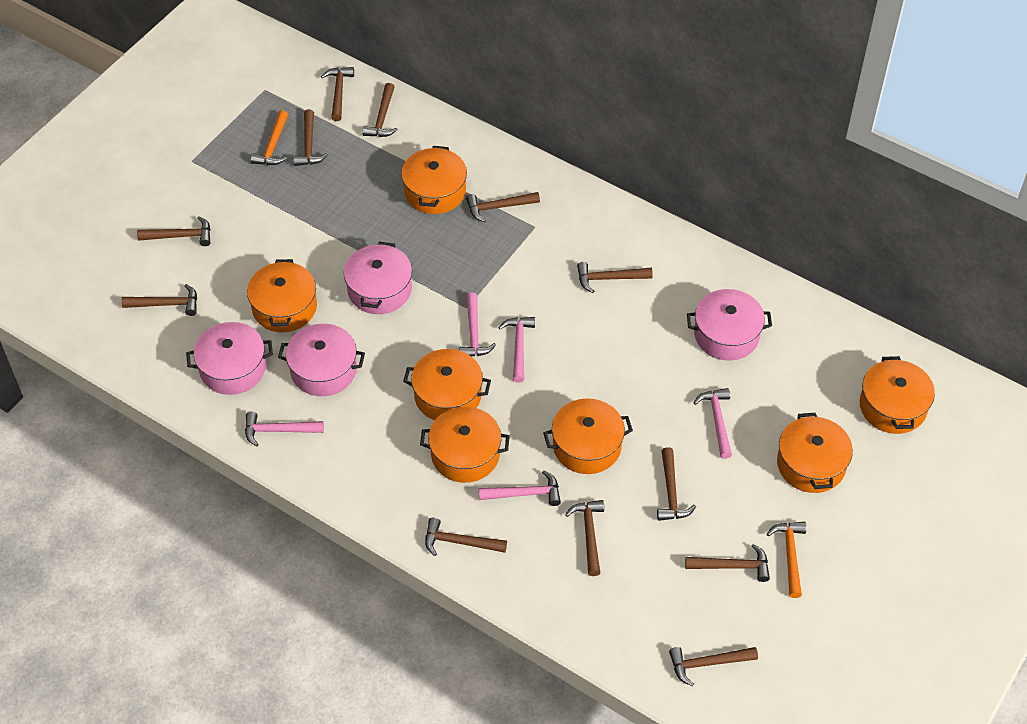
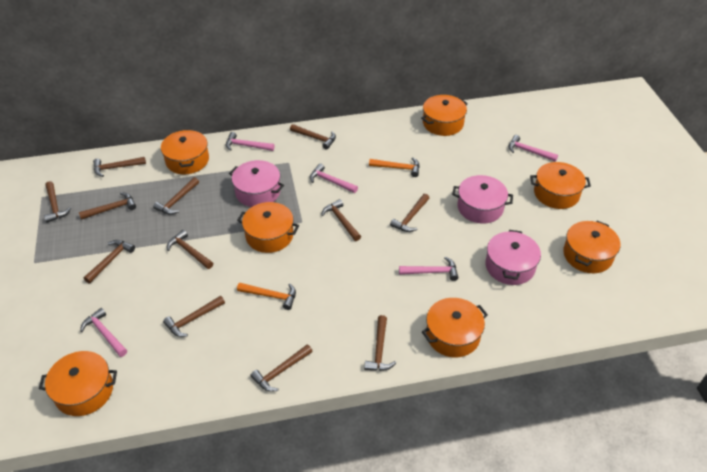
pink pot: 4 -> 3

